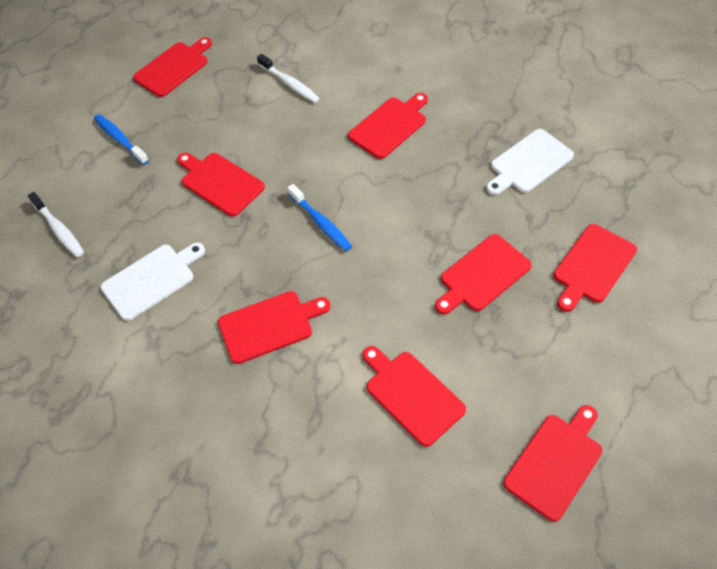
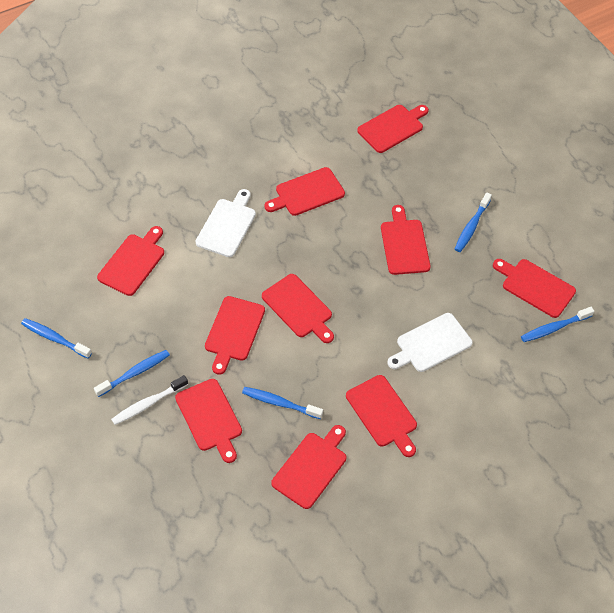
blue toothbrush: 2 -> 5
red cutting board: 8 -> 10
white toothbrush: 2 -> 1

